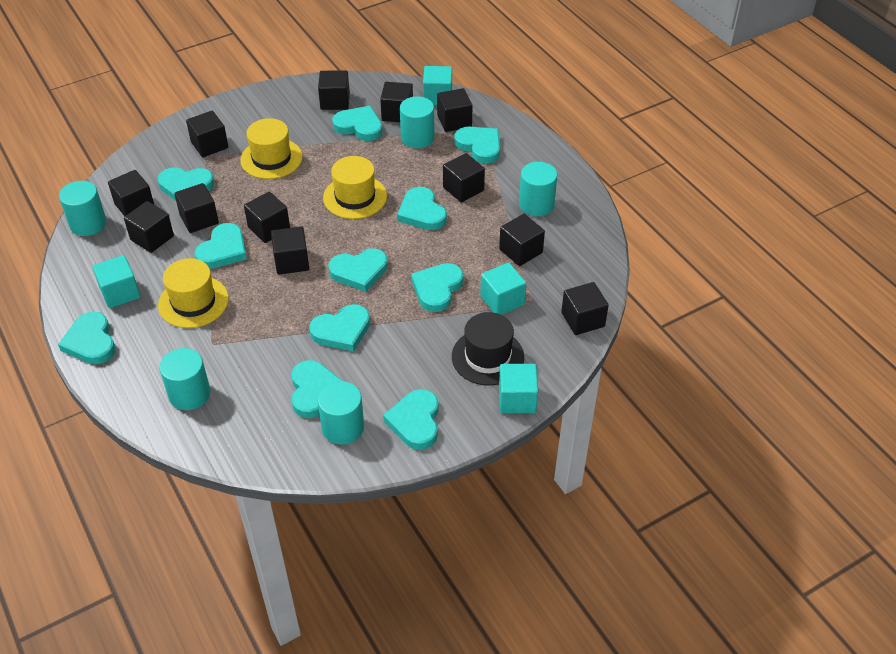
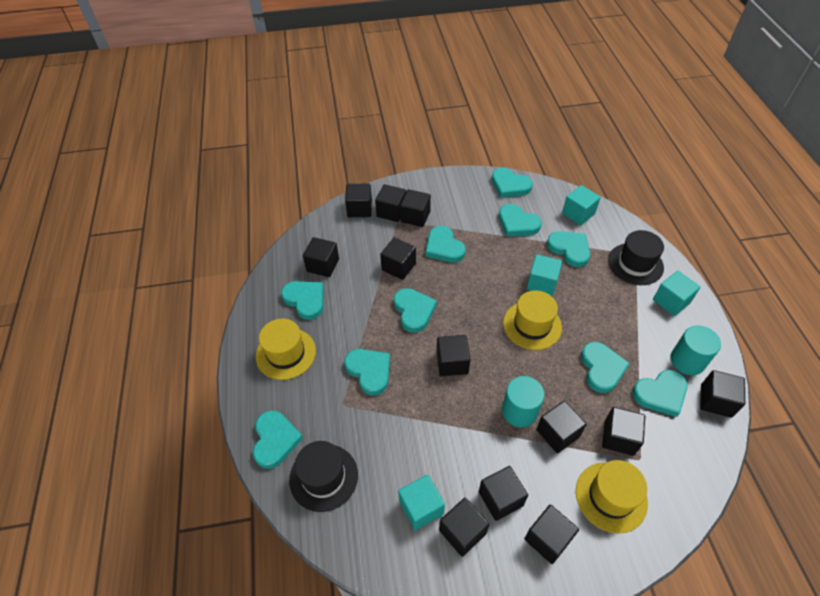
black hat: 1 -> 2
turquoise cylinder: 5 -> 2
turquoise heart: 11 -> 10

